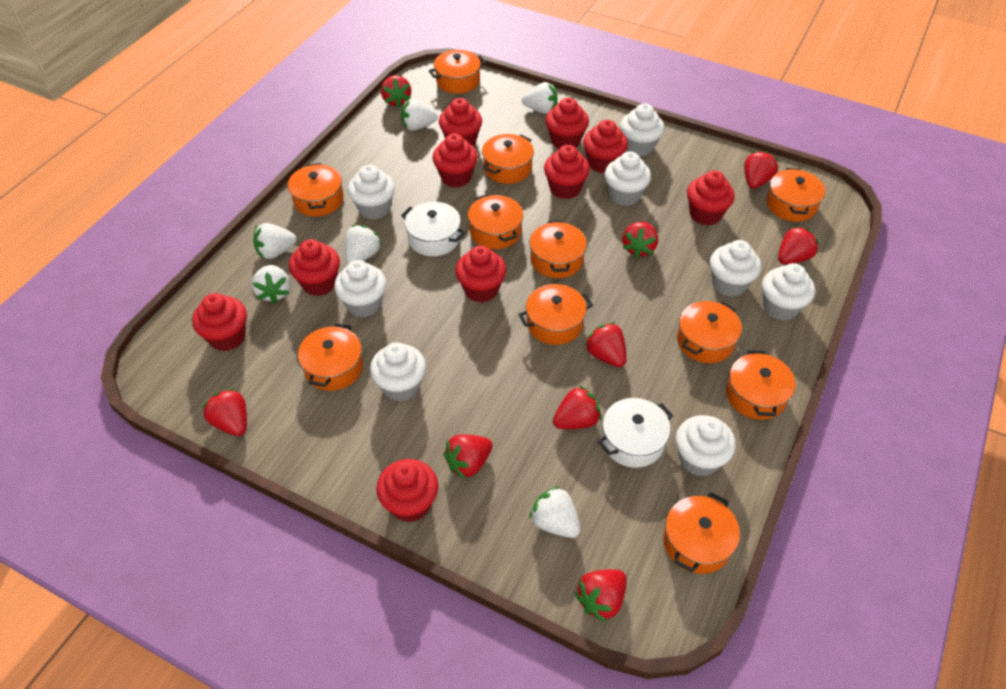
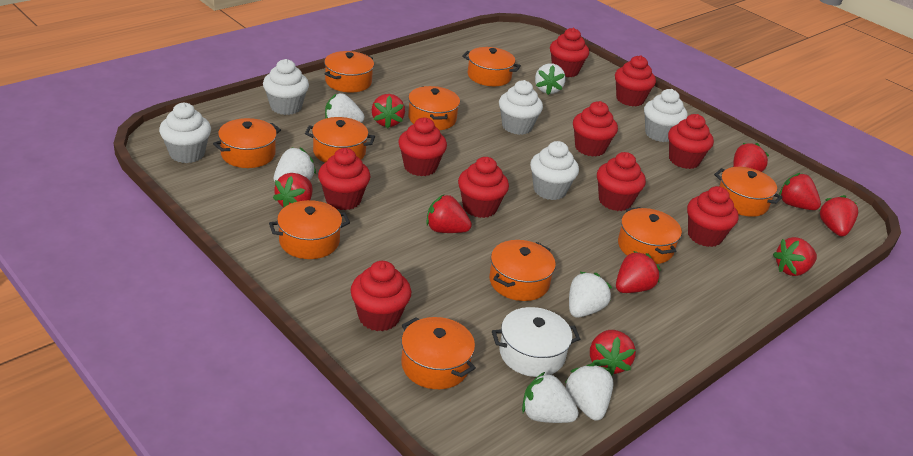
orange pot: 11 -> 10
white cupcake: 8 -> 5
white pot: 2 -> 1

